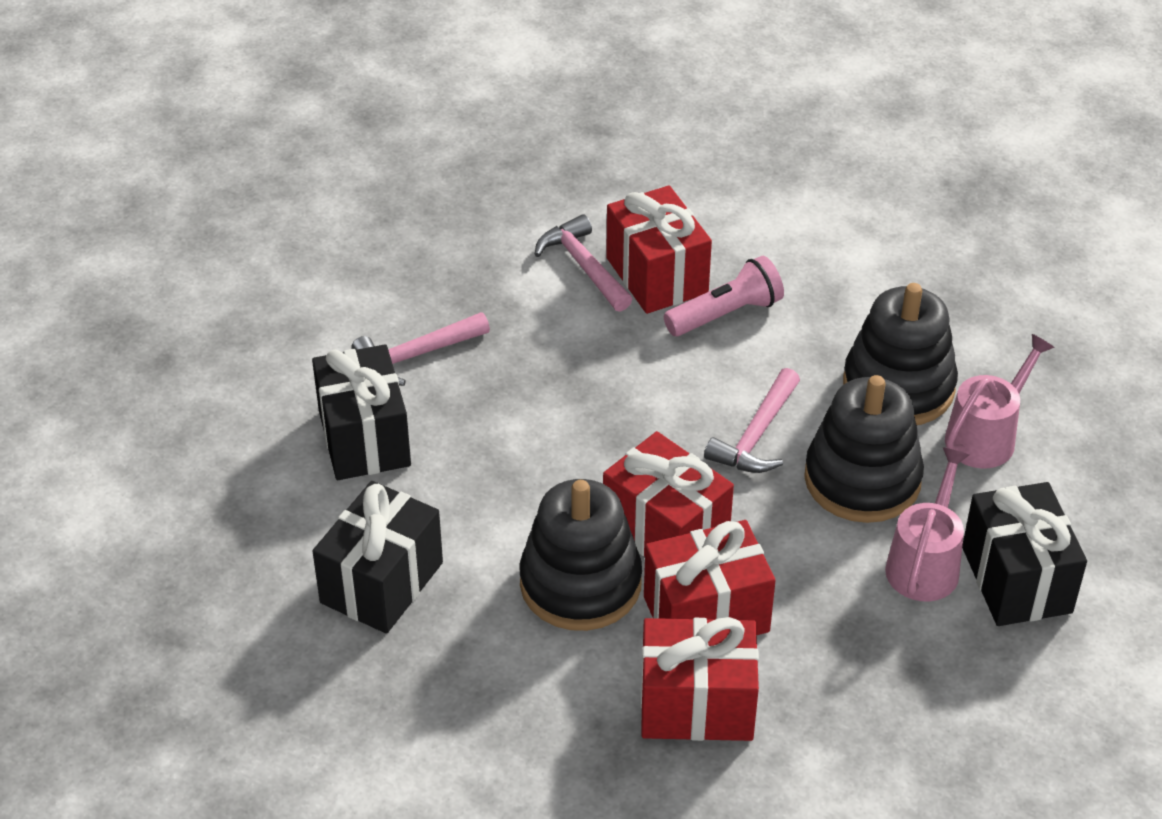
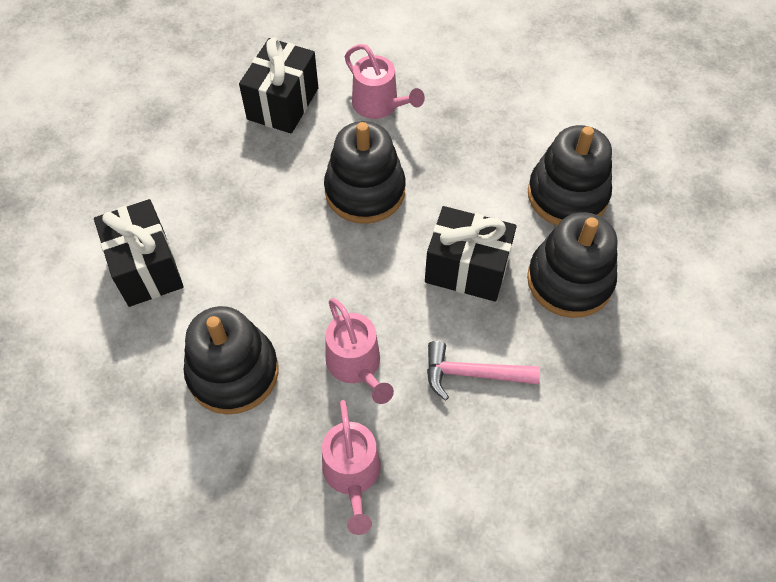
black stacking toy: 3 -> 4
pink flashlight: 1 -> 0
pink hammer: 3 -> 1
pink watering can: 2 -> 3
red gift: 4 -> 0

